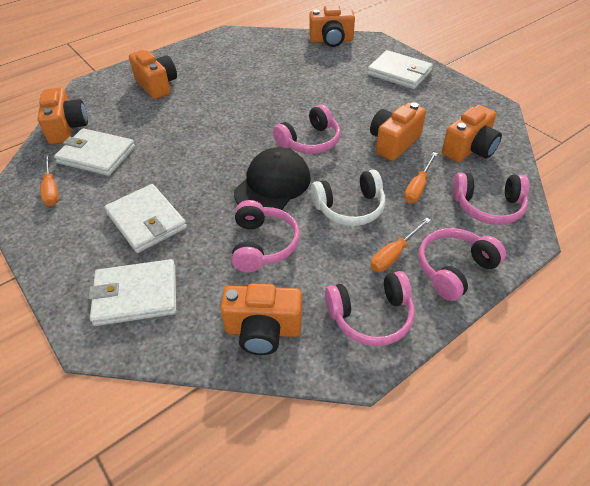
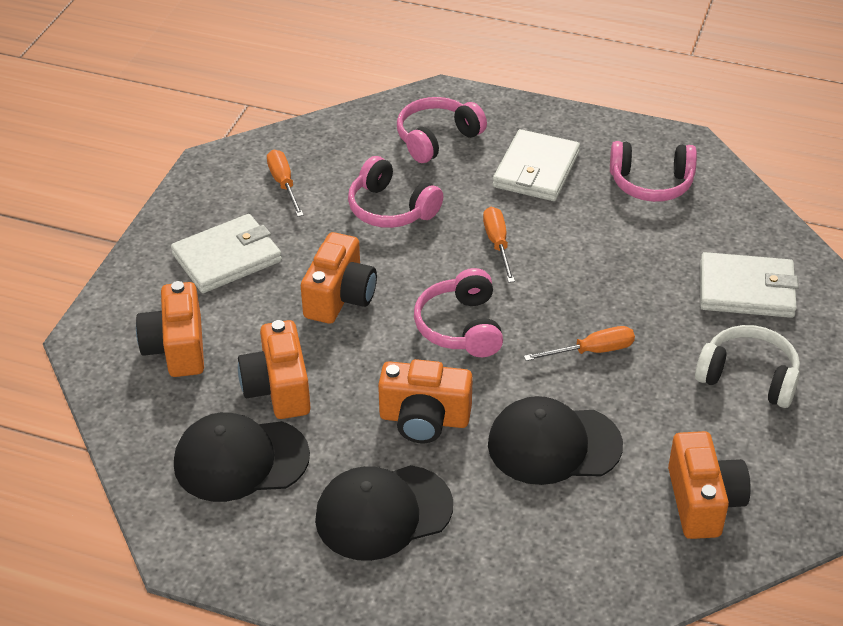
black cap: 1 -> 3
orange camera: 6 -> 5
pink headphones: 5 -> 4
white wallet: 4 -> 3

